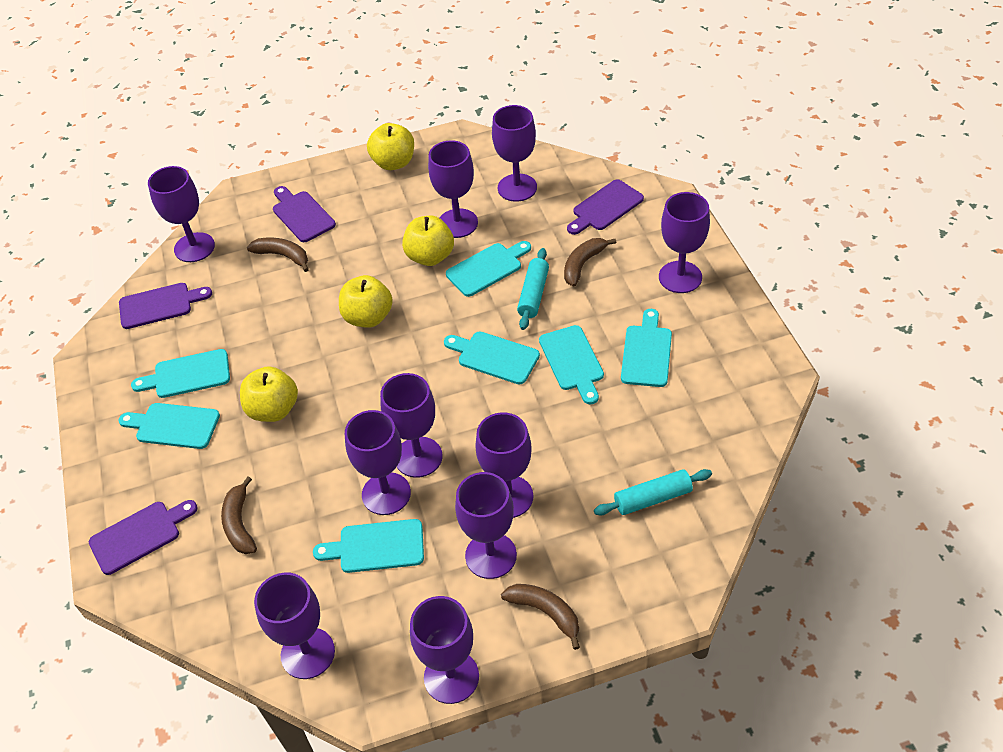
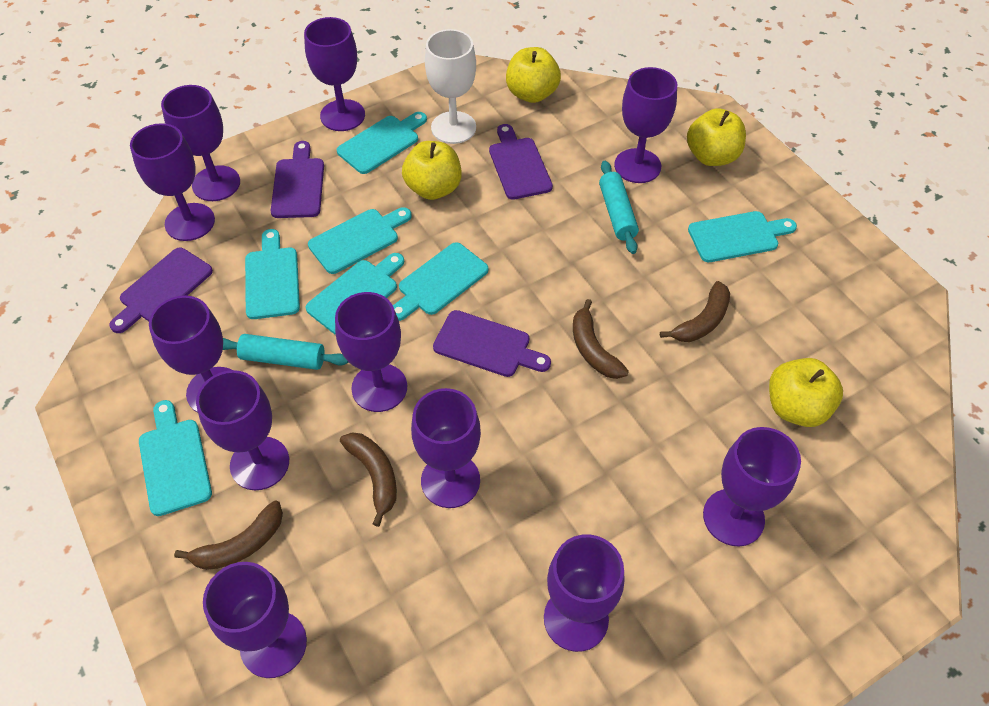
purple goblet: 10 -> 11
white goblet: 0 -> 1

